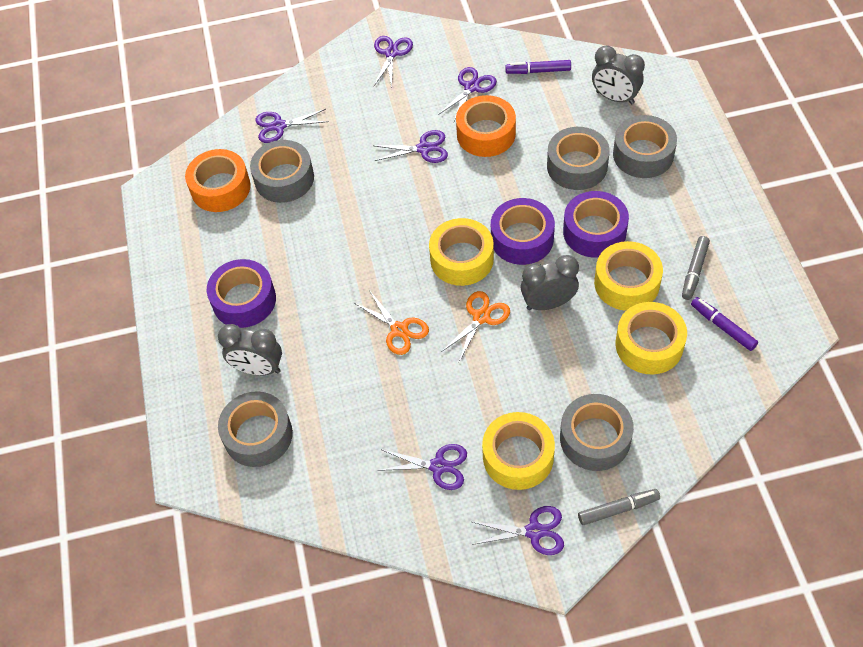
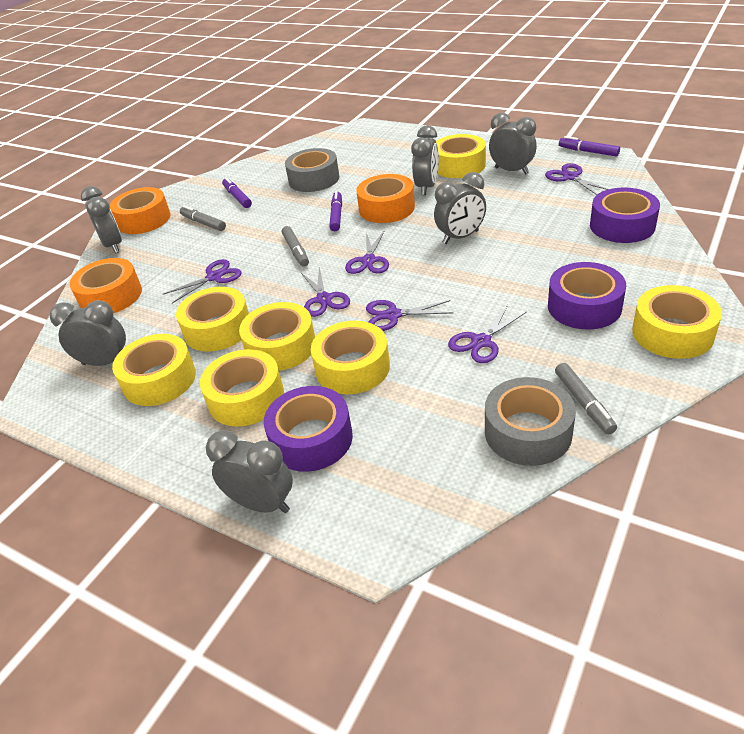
grey clock: 3 -> 6
grey marker: 2 -> 3
grey tape: 5 -> 2
orange scissors: 2 -> 0
orange tape: 2 -> 3
purple marker: 2 -> 3
yellow tape: 4 -> 7

